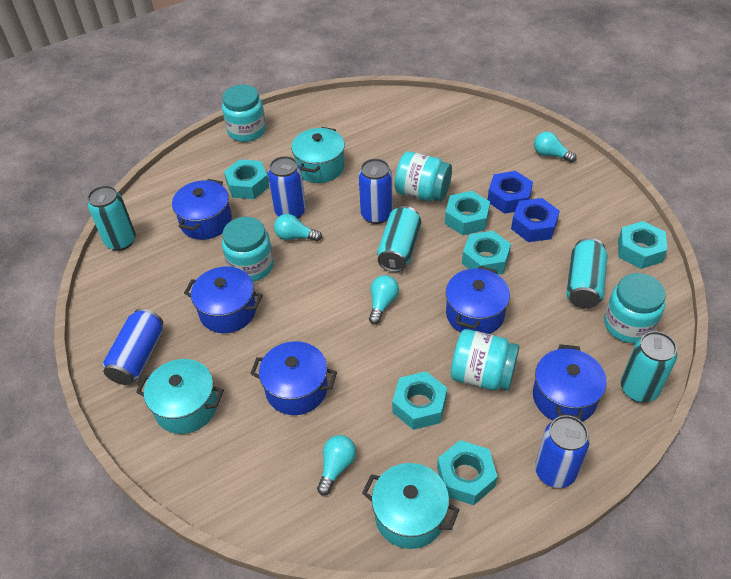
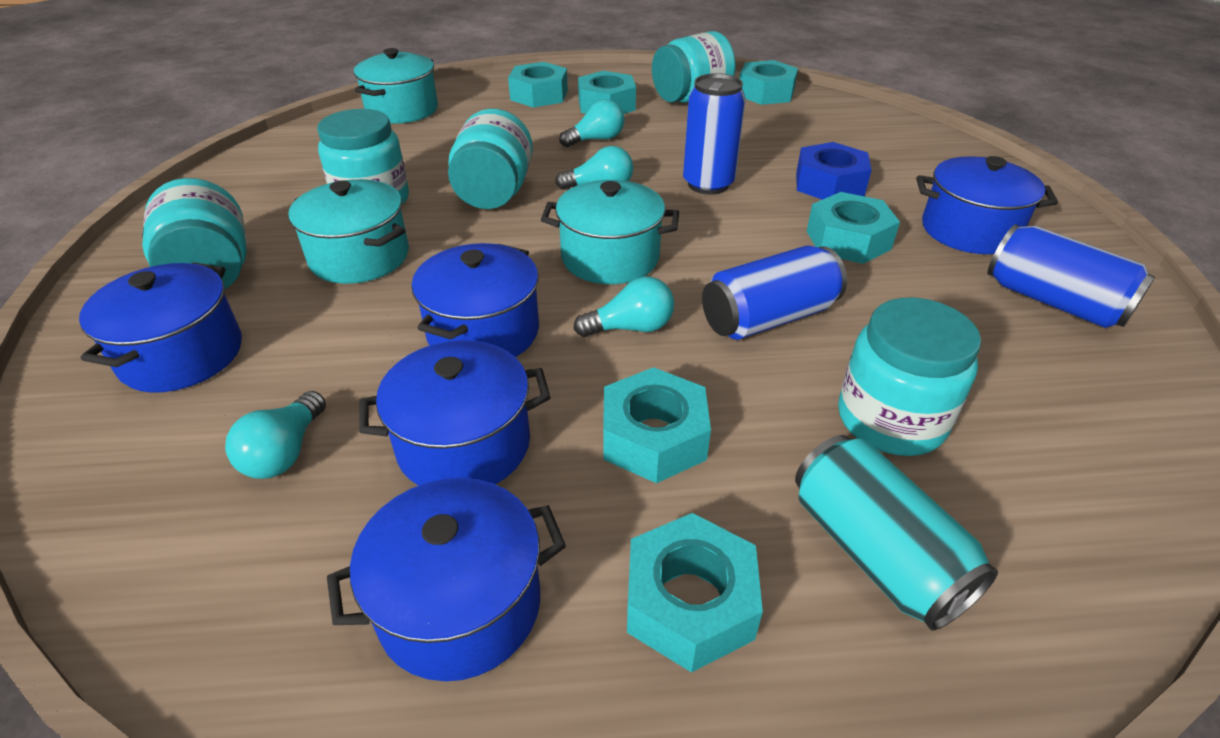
blue can: 4 -> 3
blue nut: 2 -> 1
turquoise can: 4 -> 1

